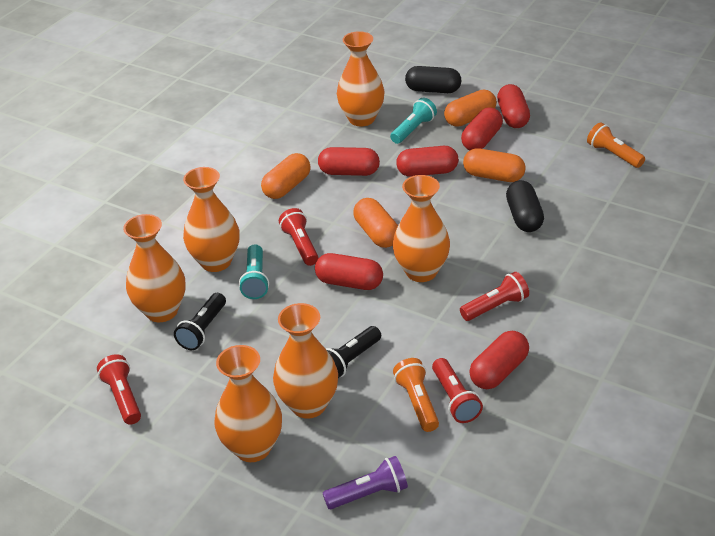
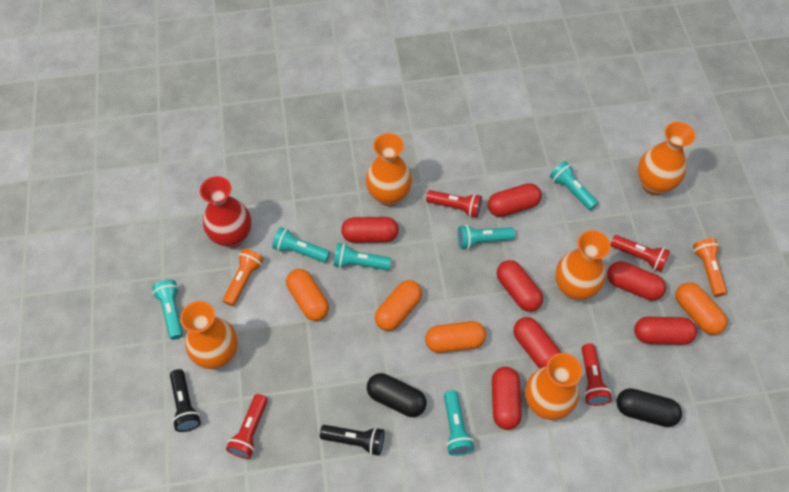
orange vase: 6 -> 5
purple flashlight: 1 -> 0
red capsule: 6 -> 7
red vase: 0 -> 1
turquoise flashlight: 2 -> 6

